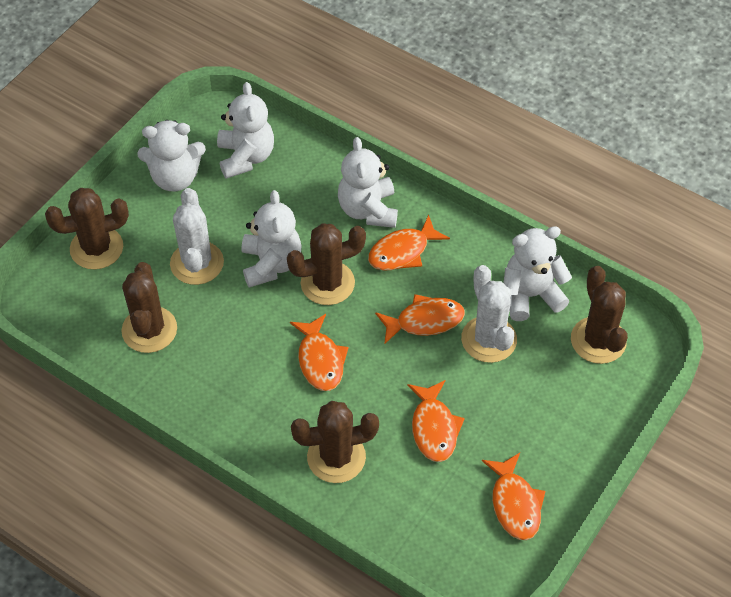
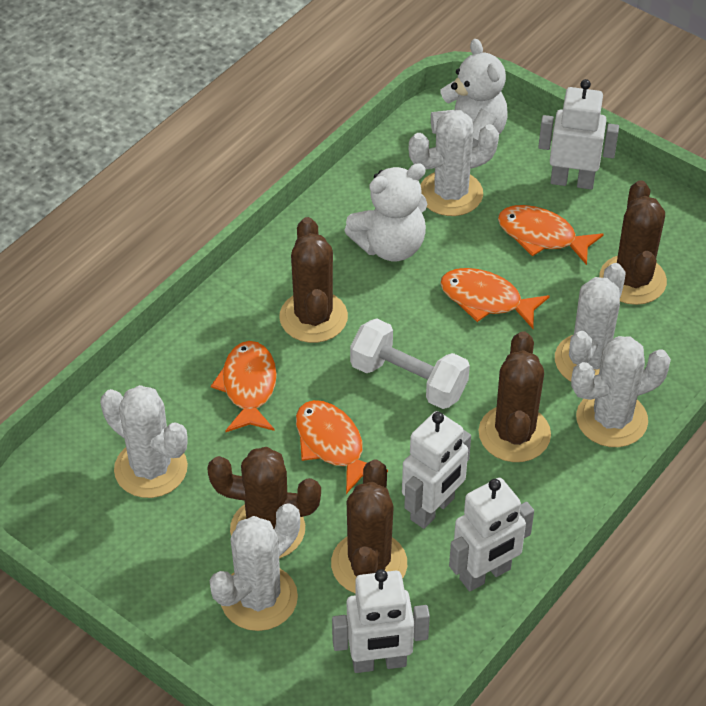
orange fish: 5 -> 4
white cactus: 2 -> 5
white dumbbell: 0 -> 1
white robot: 0 -> 4
white teddy bear: 5 -> 2

